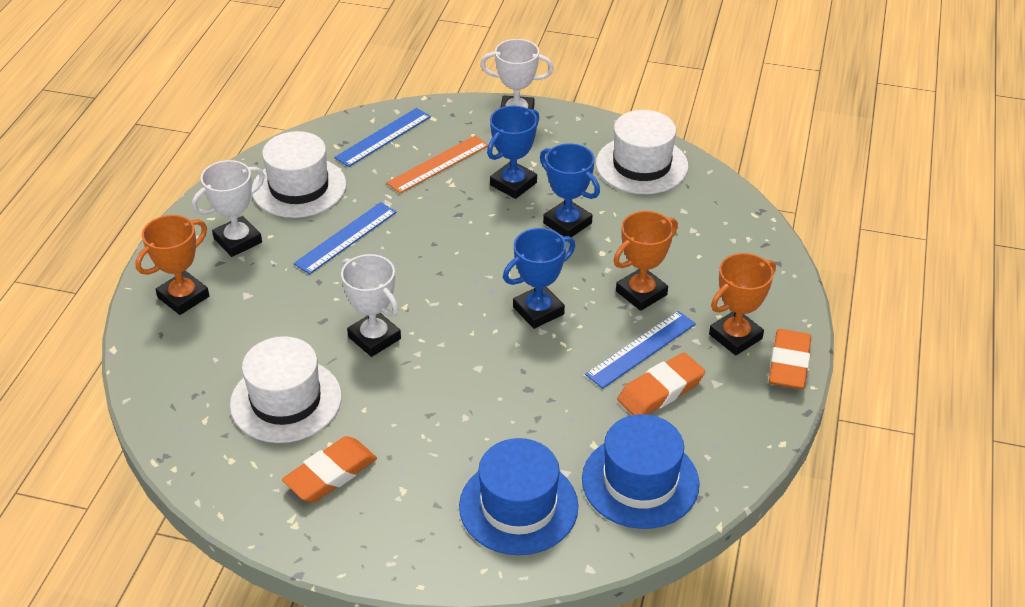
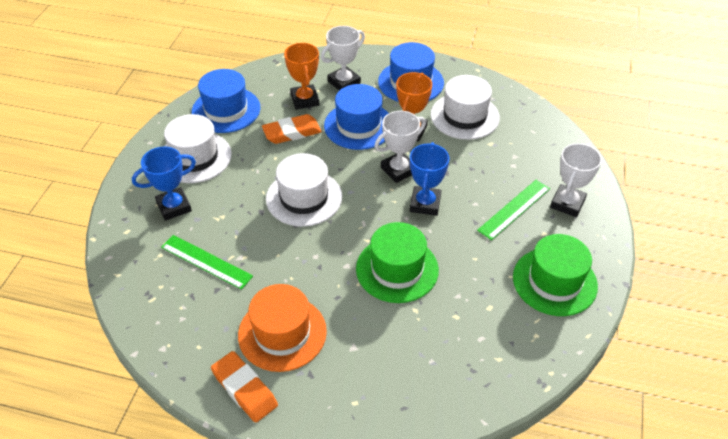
blue hat: 2 -> 3
blue ruler: 3 -> 0
blue trophy: 3 -> 2
green hat: 0 -> 2
green ruler: 0 -> 2
orange eraser: 3 -> 2
orange hat: 0 -> 1
orange ruler: 1 -> 0
orange trophy: 3 -> 2

